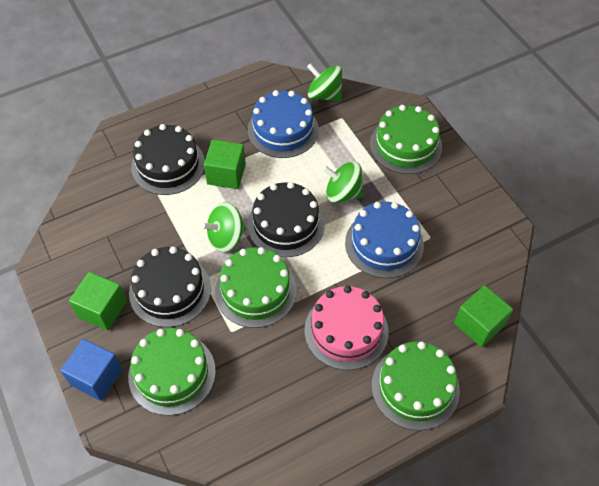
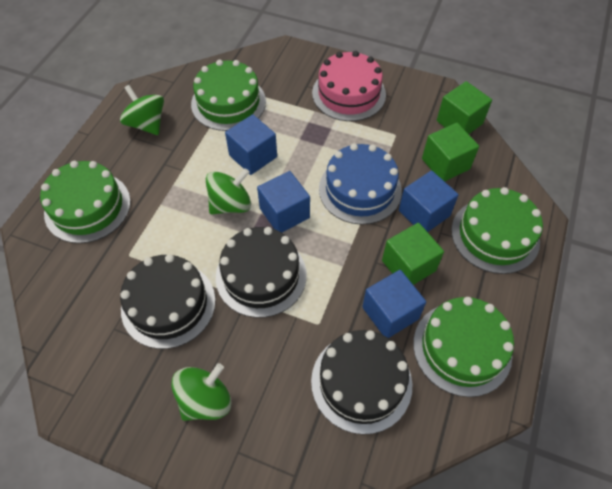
blue cake: 2 -> 1
blue cube: 1 -> 4

